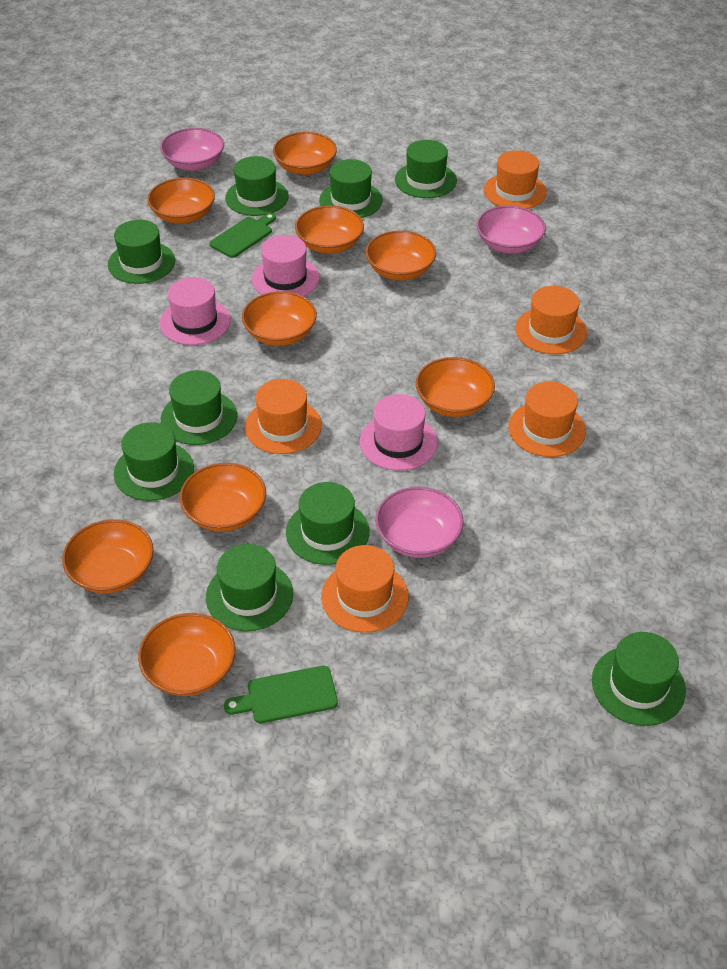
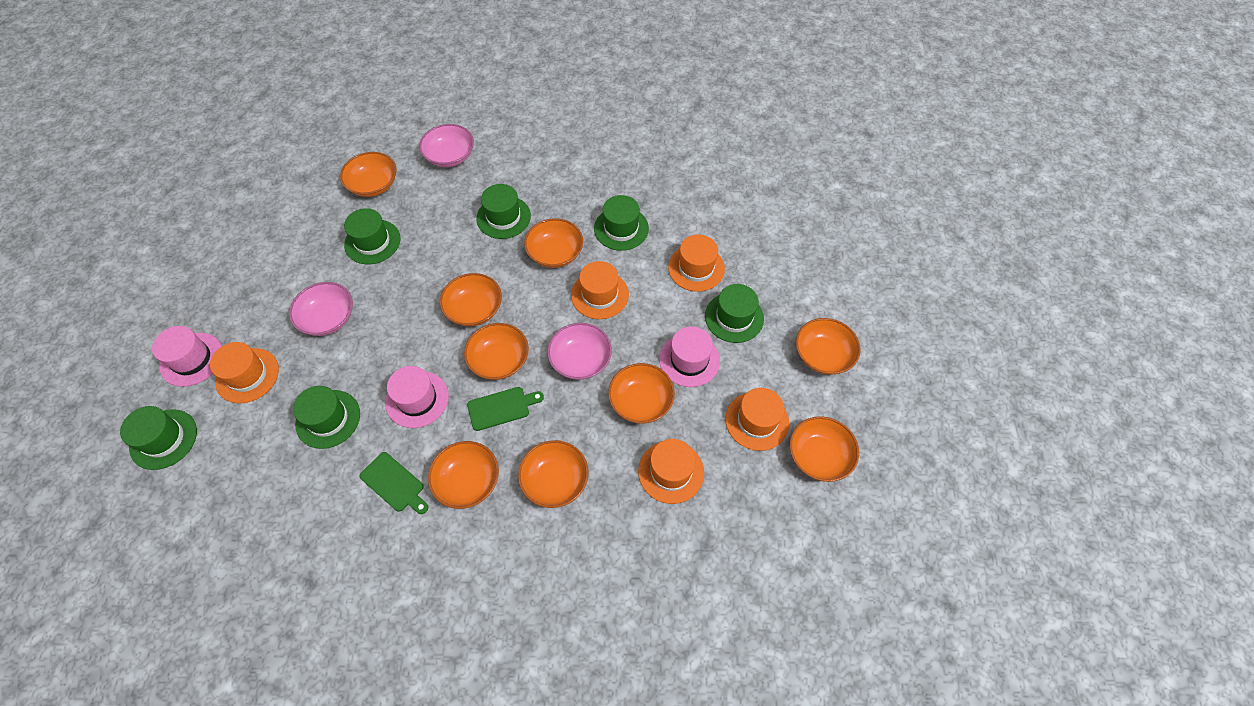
green hat: 9 -> 6

